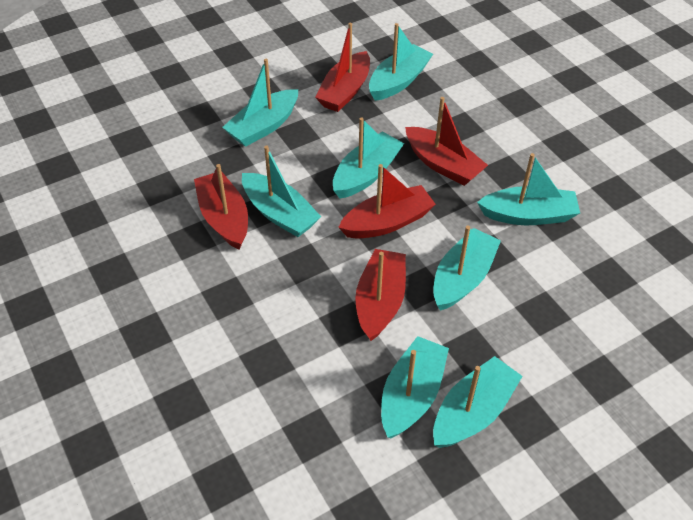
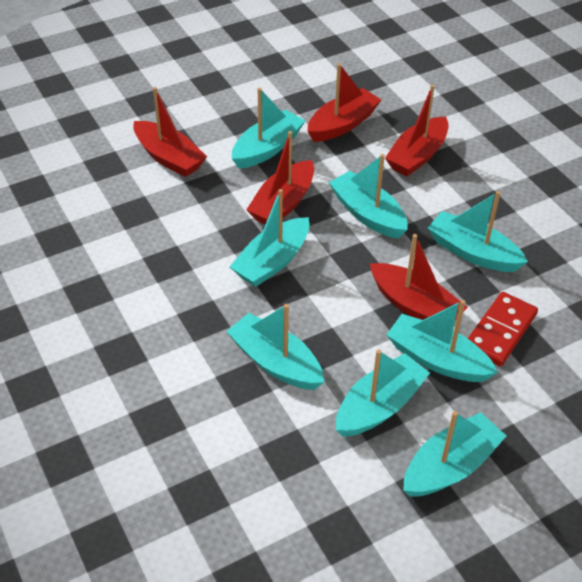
red domino: 0 -> 1

